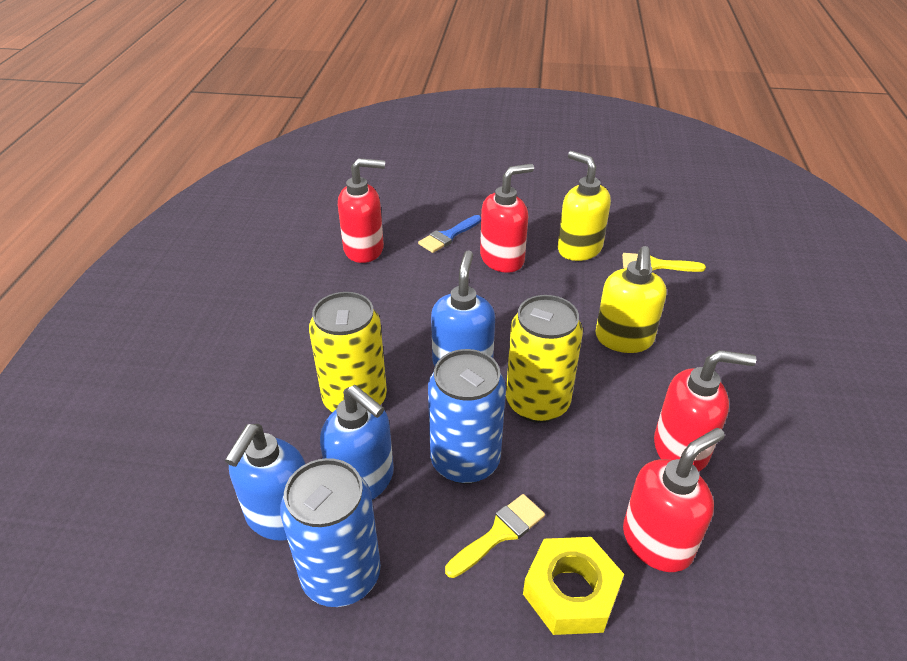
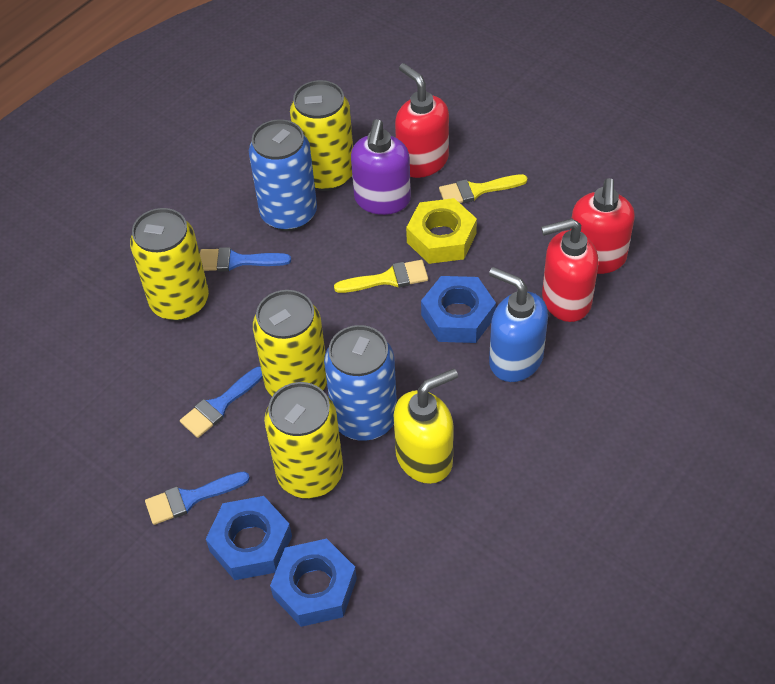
blue brush: 1 -> 3
blue nut: 0 -> 3
blue soap dispenser: 3 -> 1
purple soap dispenser: 0 -> 1
red soap dispenser: 4 -> 3
yellow can: 2 -> 4
yellow soap dispenser: 2 -> 1

